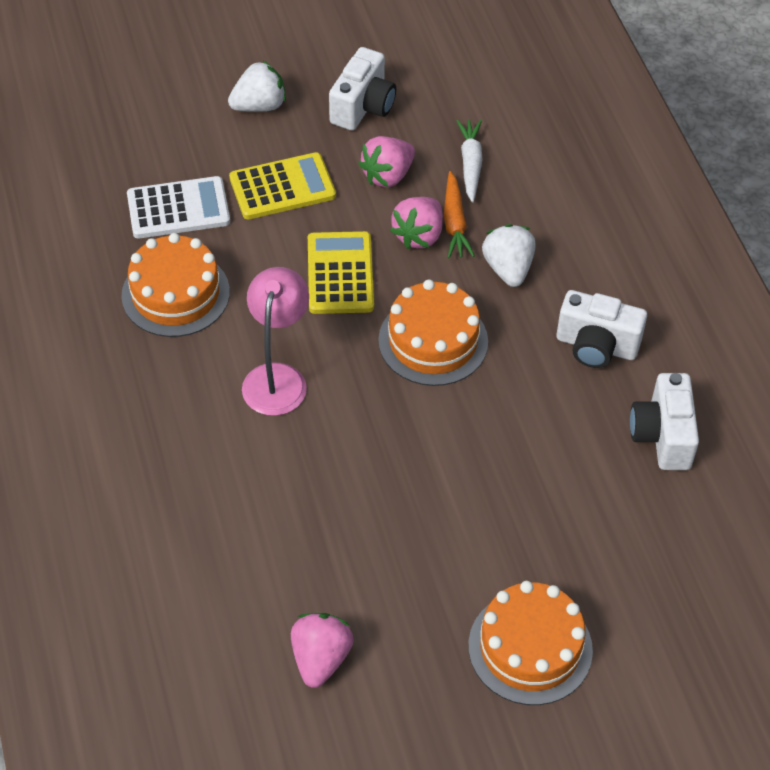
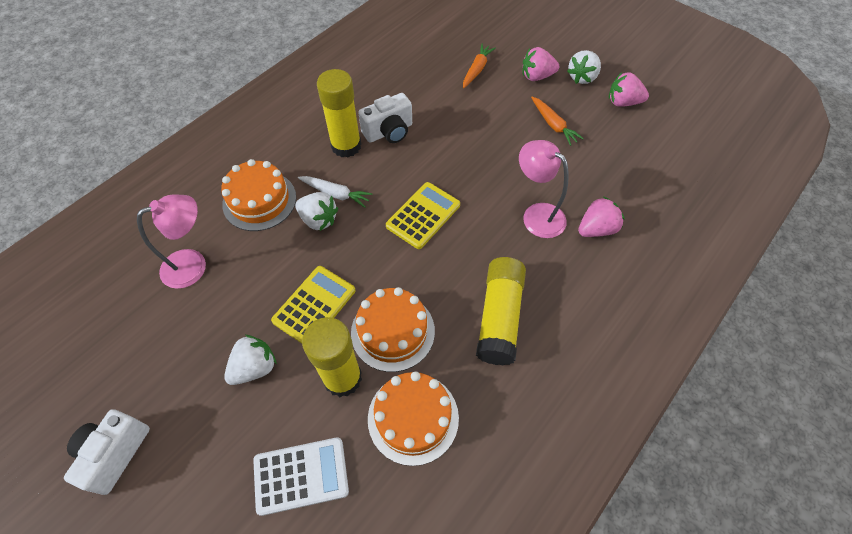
orange carrot: 1 -> 2
pink lamp: 1 -> 2
white camera: 3 -> 2
white strawberry: 2 -> 3
yellow glue stick: 0 -> 3

